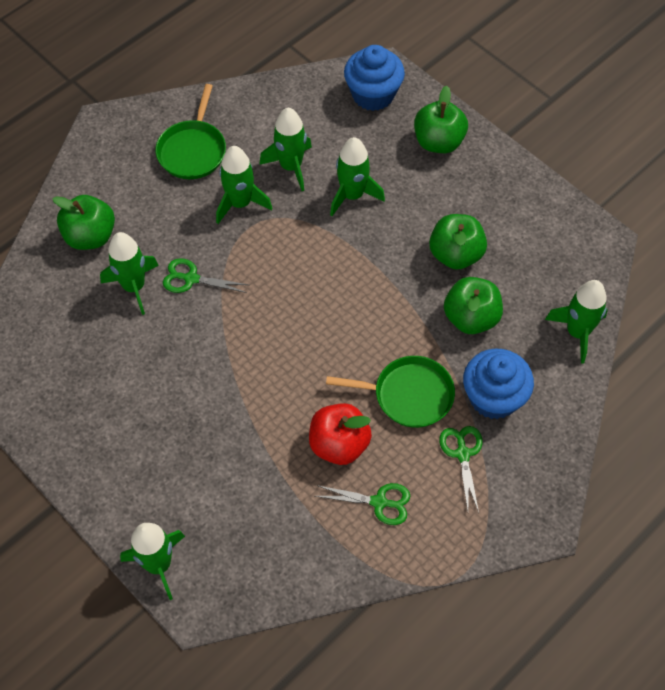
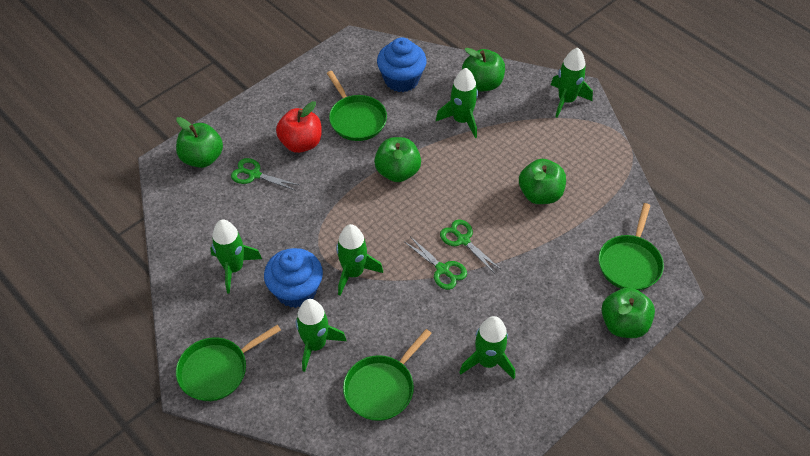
green apple: 4 -> 5
green pan: 2 -> 4

